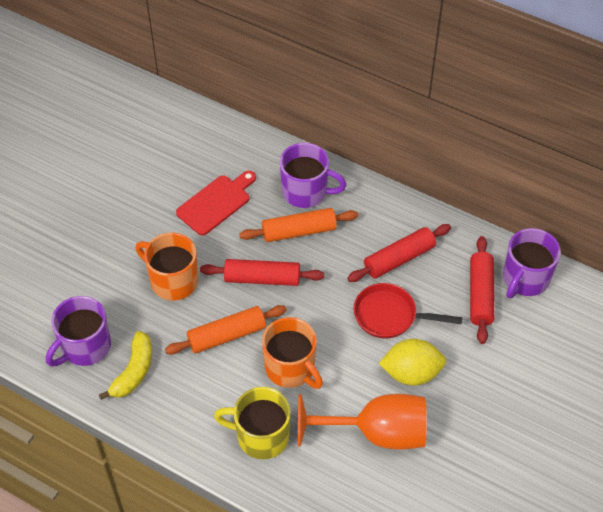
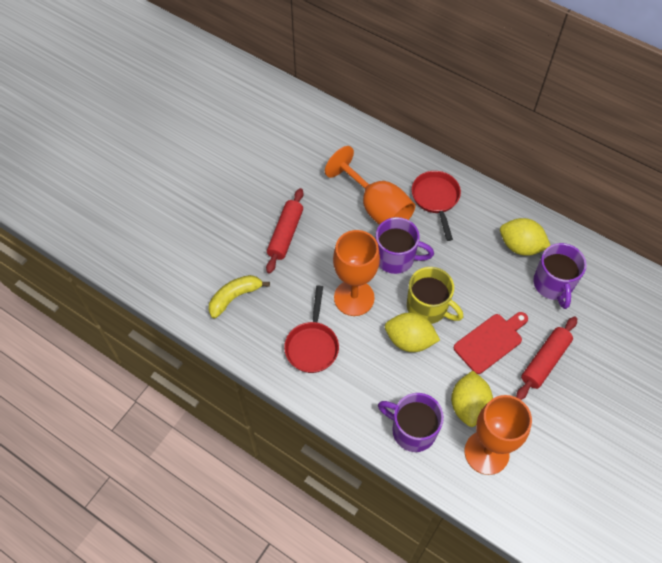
orange goblet: 1 -> 3
orange mug: 2 -> 0
orange rolling pin: 2 -> 0
red pan: 1 -> 2
red rolling pin: 3 -> 2
yellow lemon: 1 -> 3

